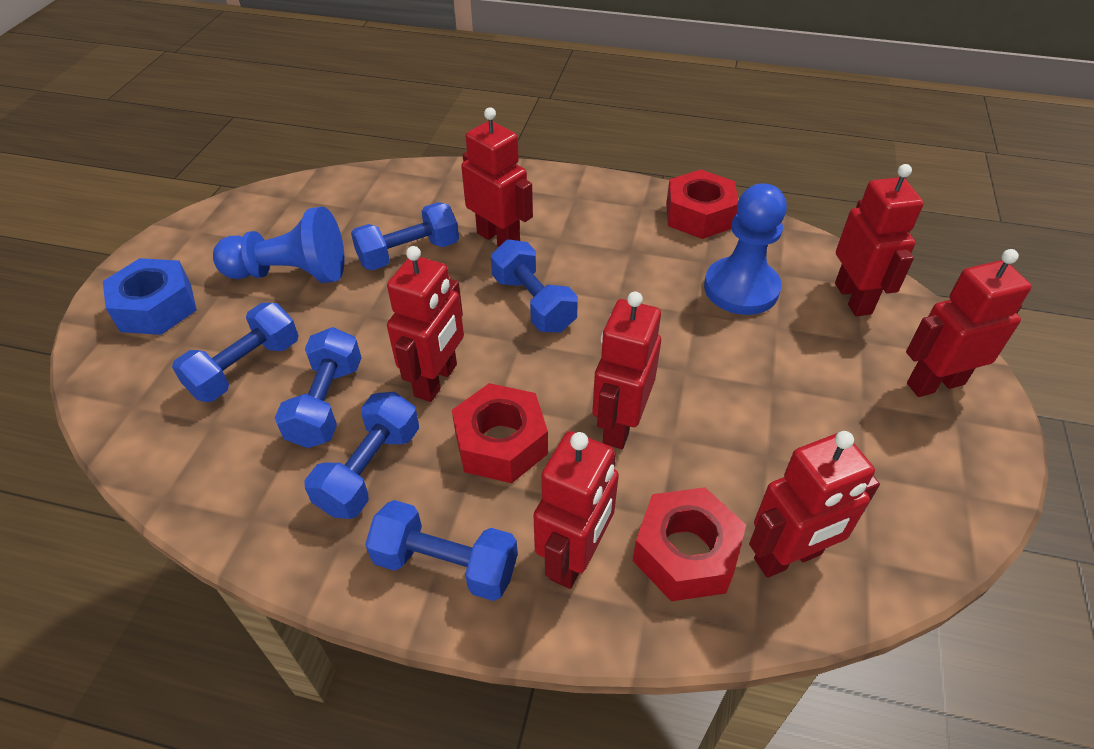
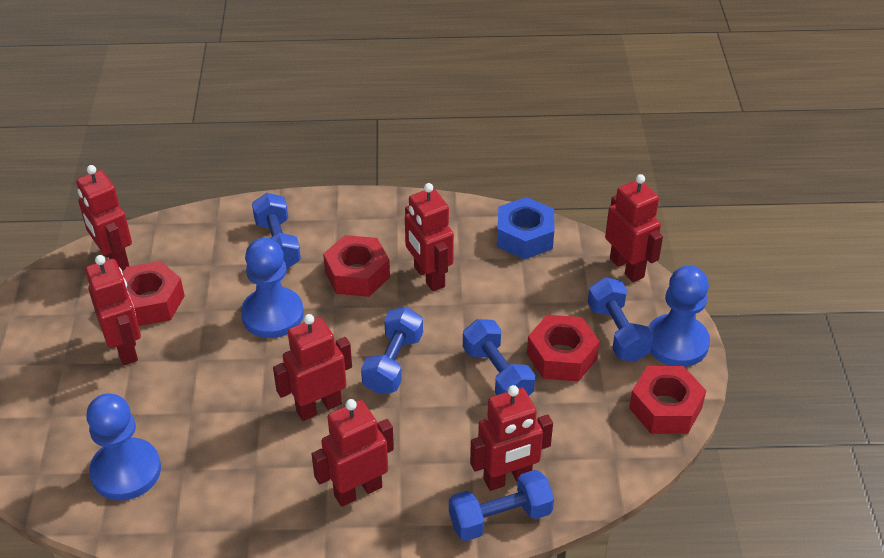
blue dumbbell: 6 -> 5
blue pawn: 2 -> 3
red nut: 3 -> 4

